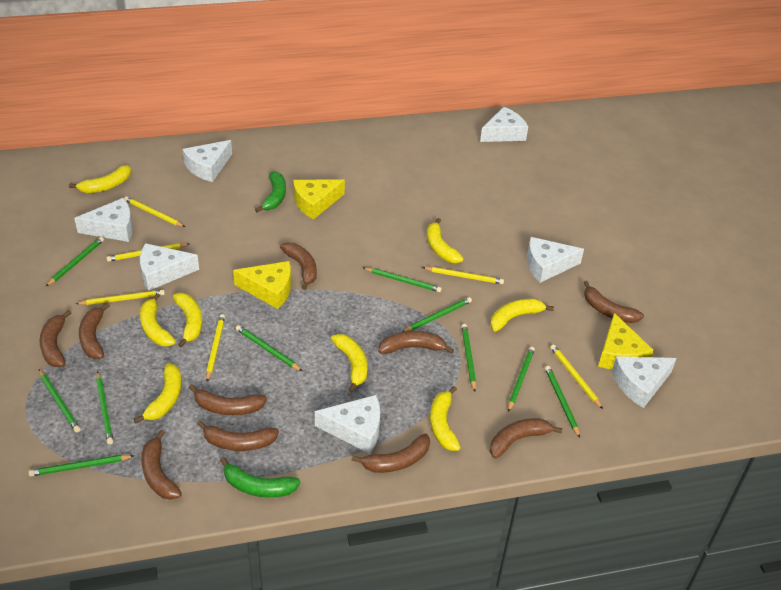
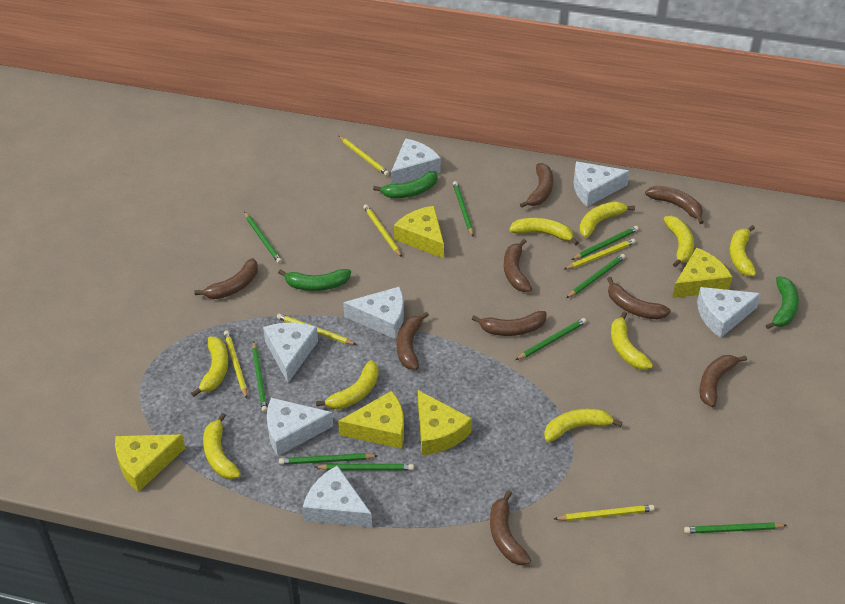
brown banana: 10 -> 9
green banana: 2 -> 3
green pencil: 10 -> 9
yellow banana: 8 -> 9
yellow cheese: 3 -> 5

